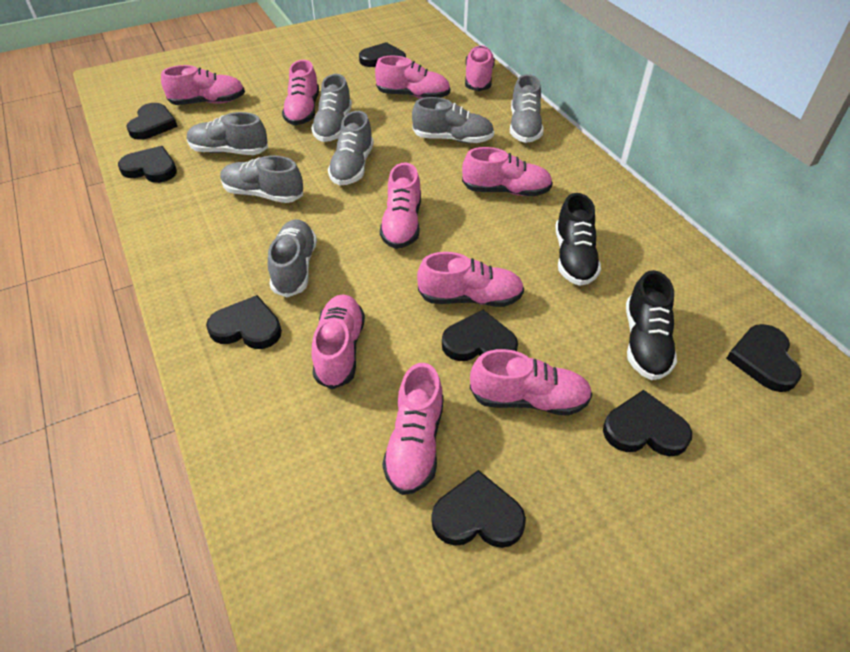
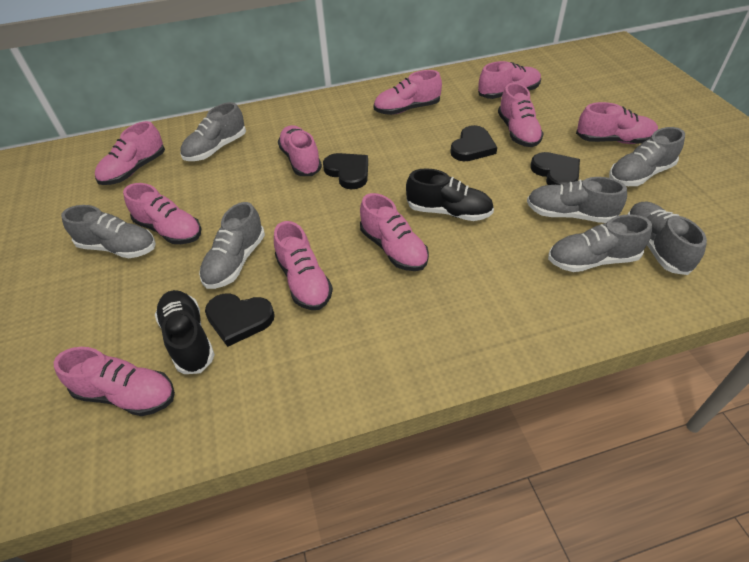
black heart: 8 -> 4

